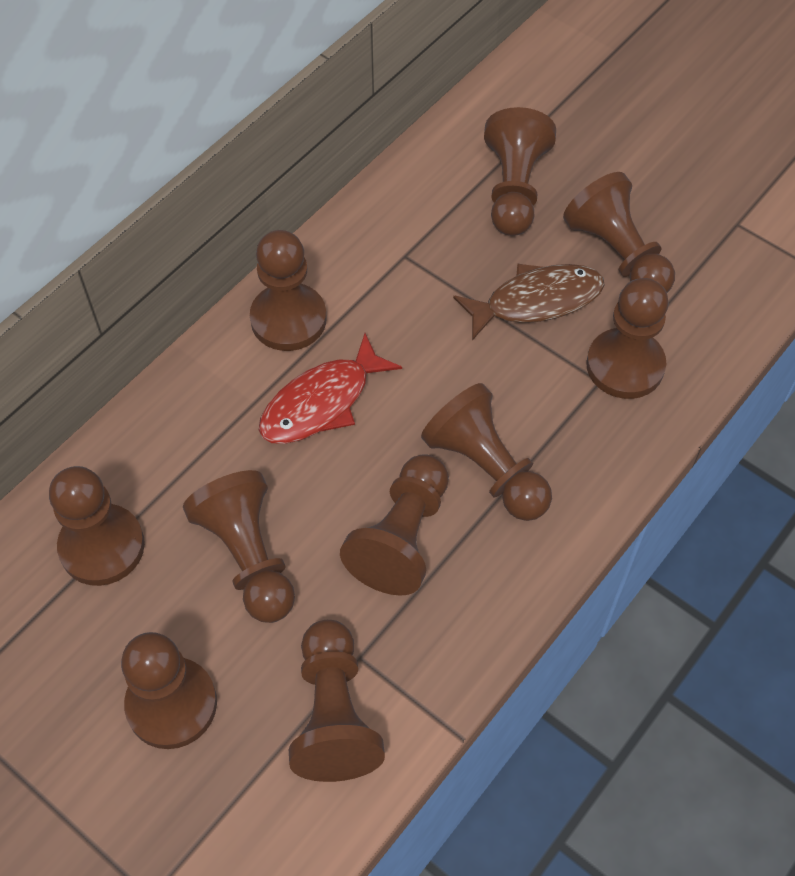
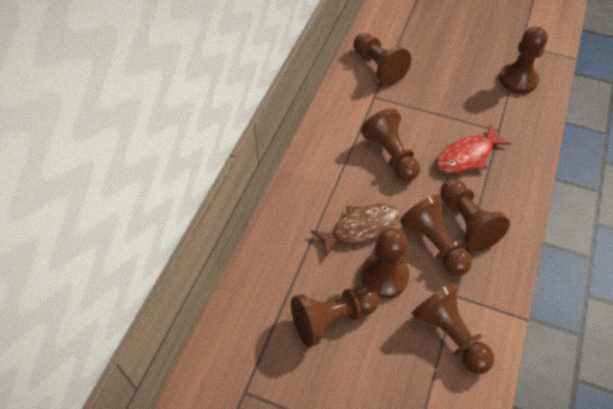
brown pawn: 10 -> 8

